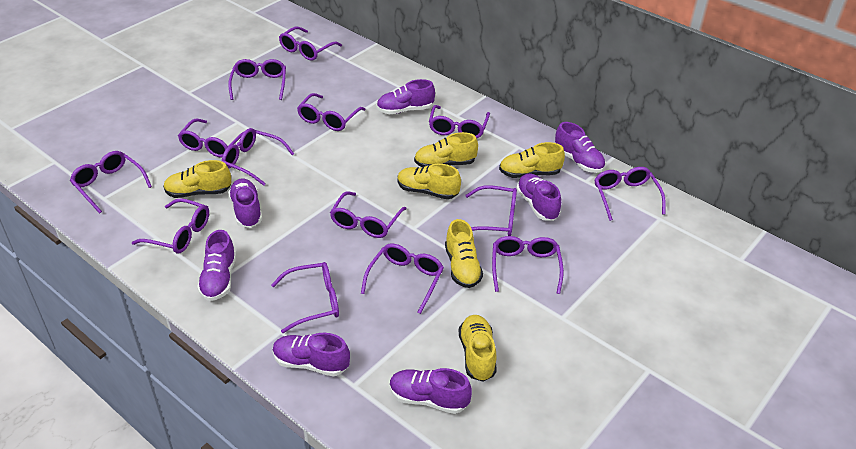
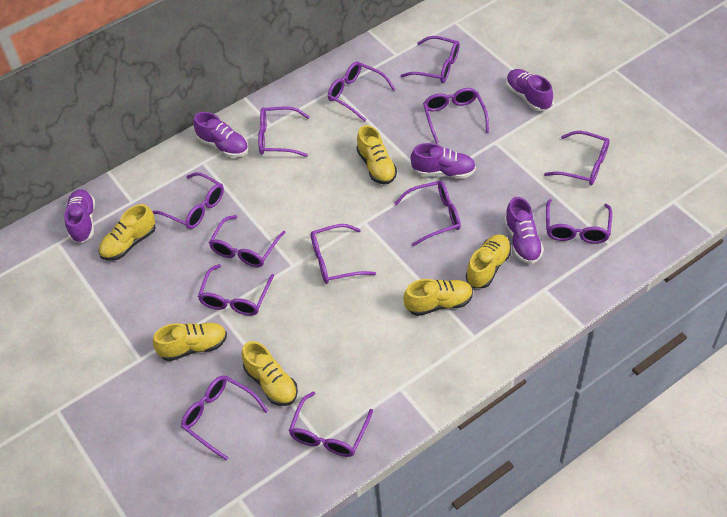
purple glasses: 14 -> 13
purple shoe: 7 -> 5

